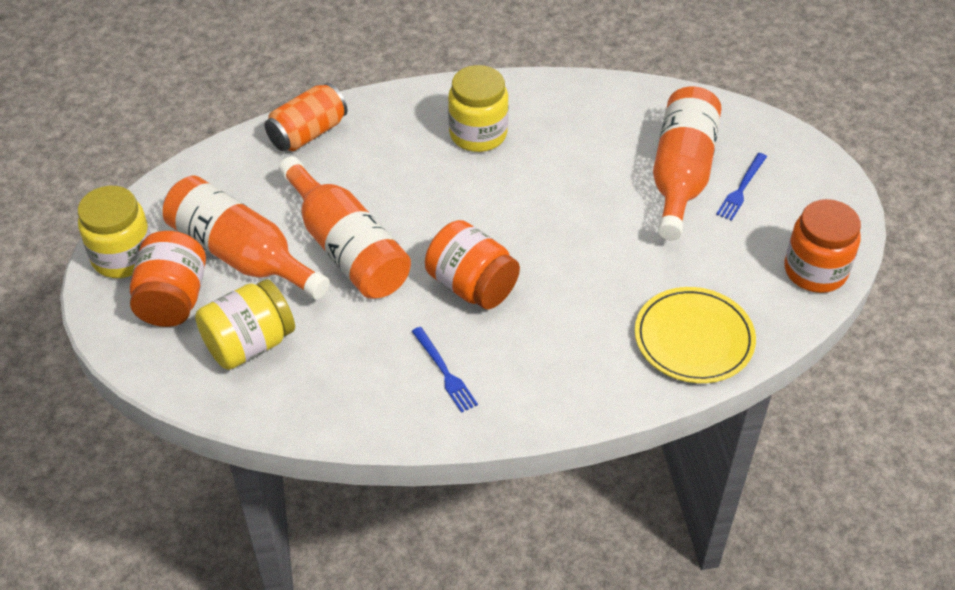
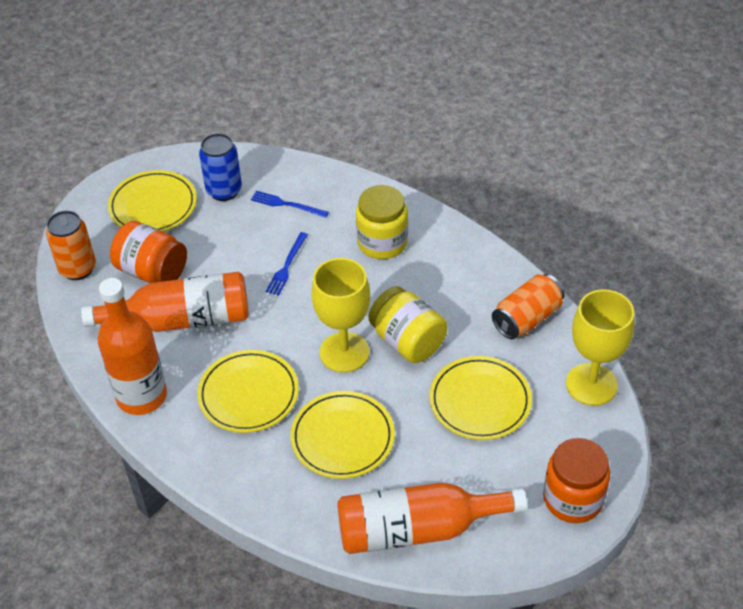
blue can: 0 -> 1
orange can: 1 -> 2
orange jar: 3 -> 2
yellow goblet: 0 -> 2
yellow jar: 3 -> 2
yellow plate: 1 -> 4

